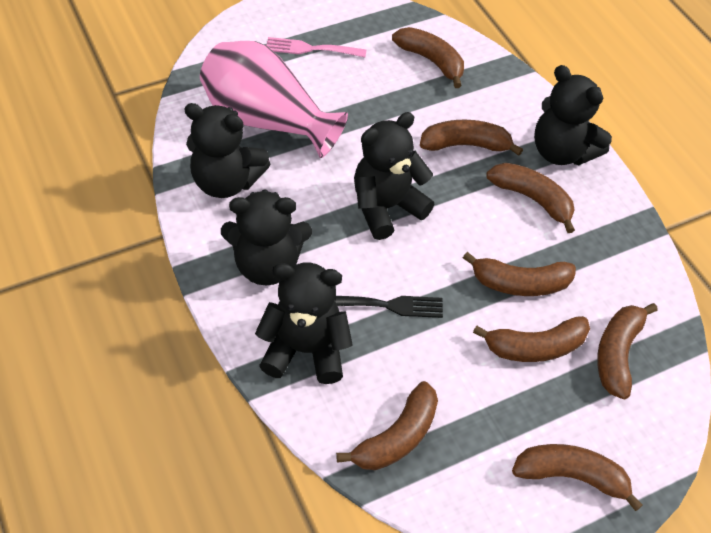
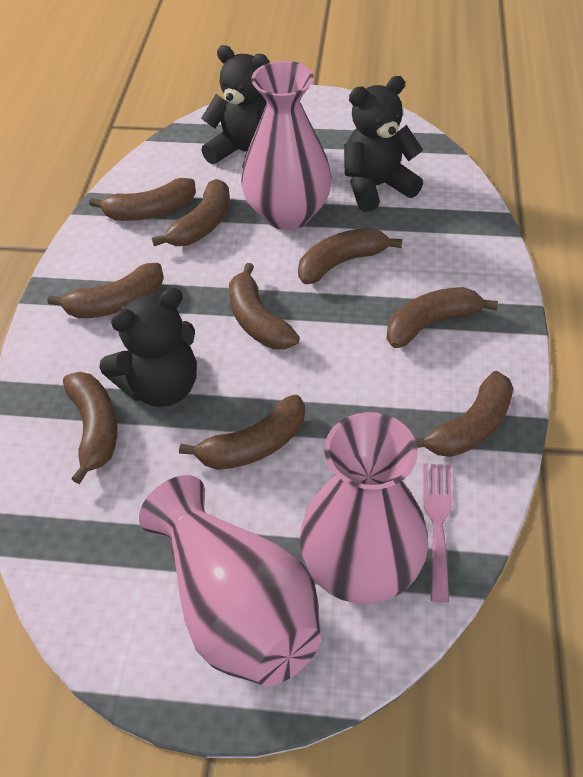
black fork: 1 -> 0
black teddy bear: 5 -> 3
brown banana: 8 -> 9
pink vase: 1 -> 3

